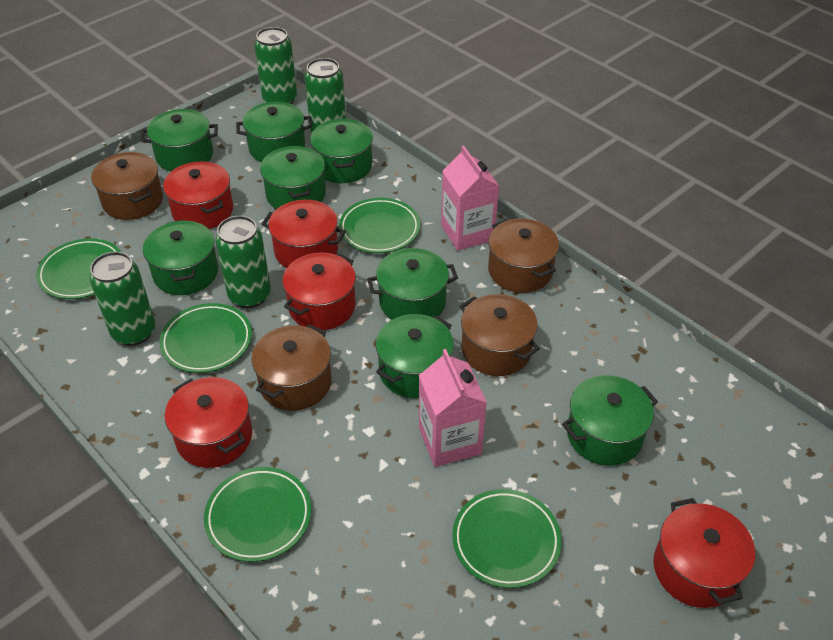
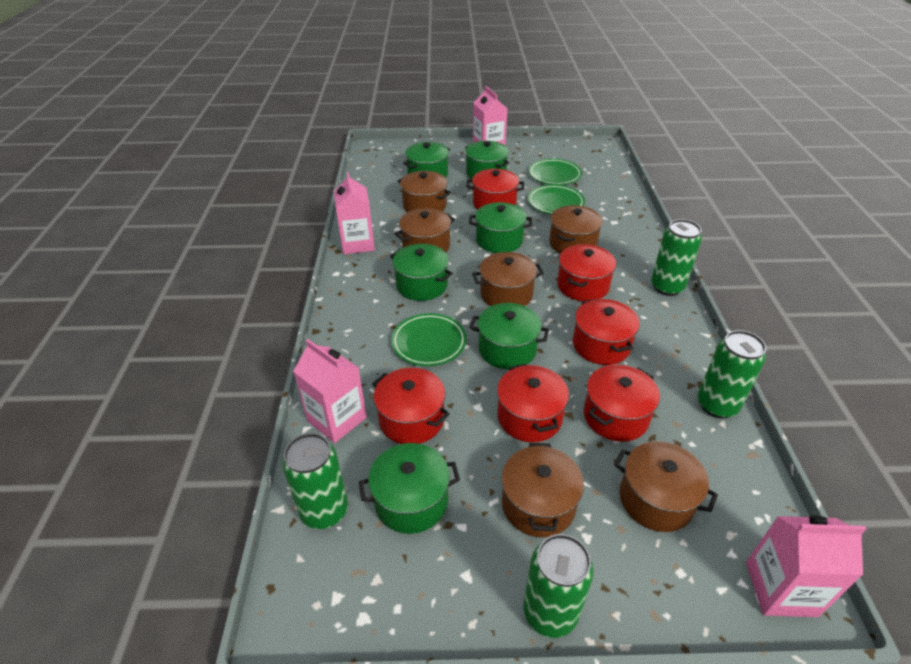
brown pot: 4 -> 6
green plate: 5 -> 3
green pot: 8 -> 6
pink carton: 2 -> 4
red pot: 5 -> 6

